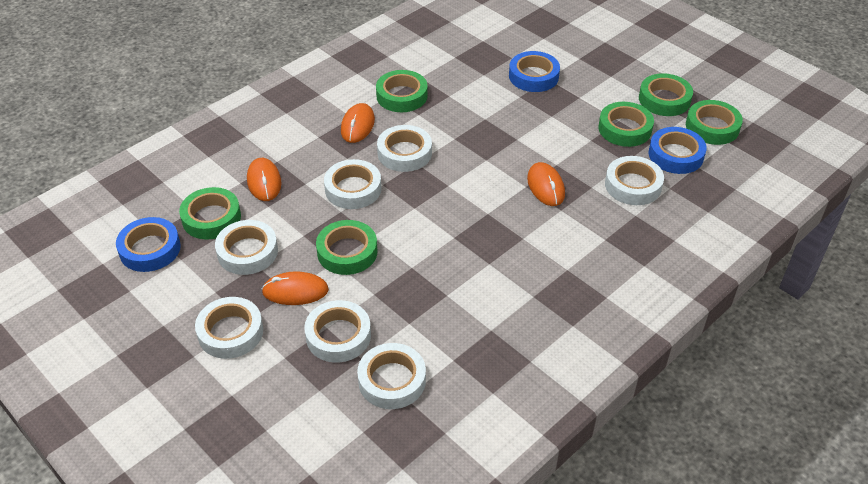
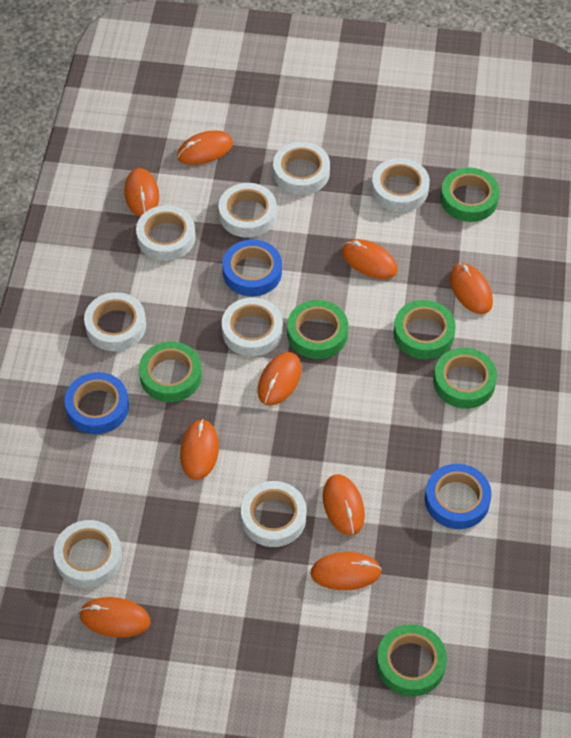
orange mouse: 4 -> 9
white tape: 7 -> 8

